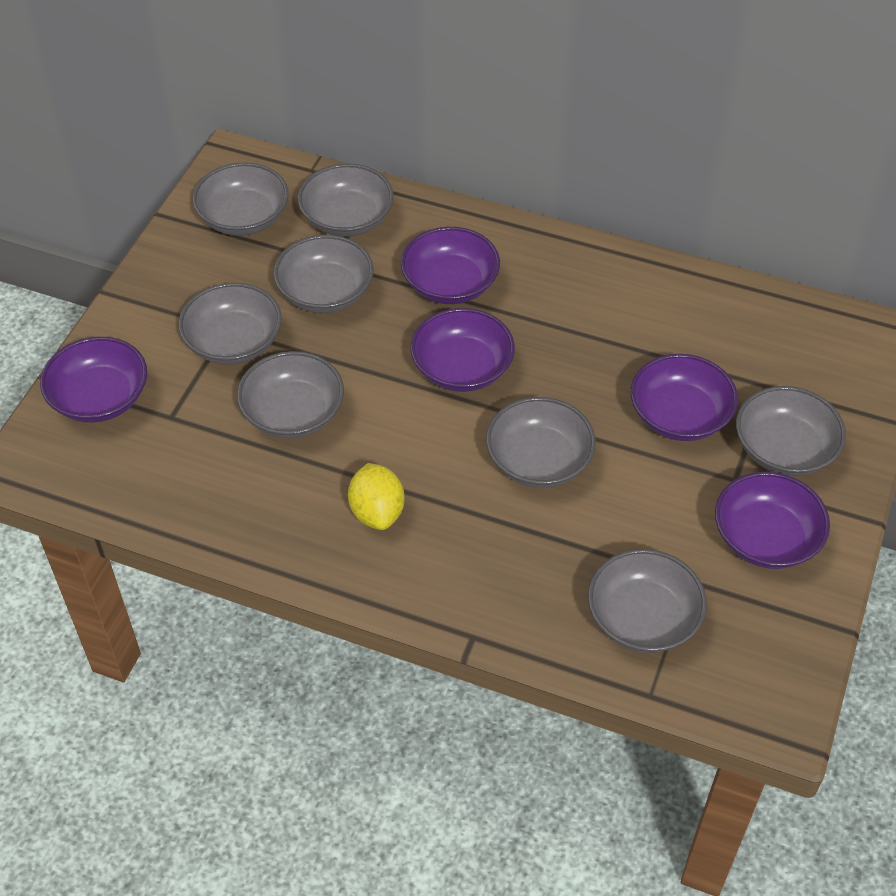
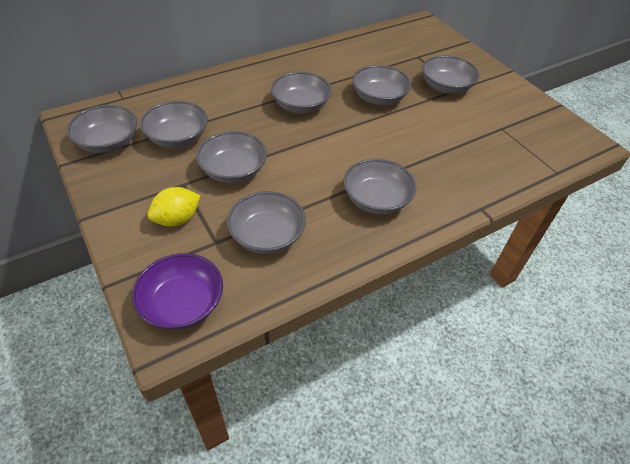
purple bowl: 5 -> 1

